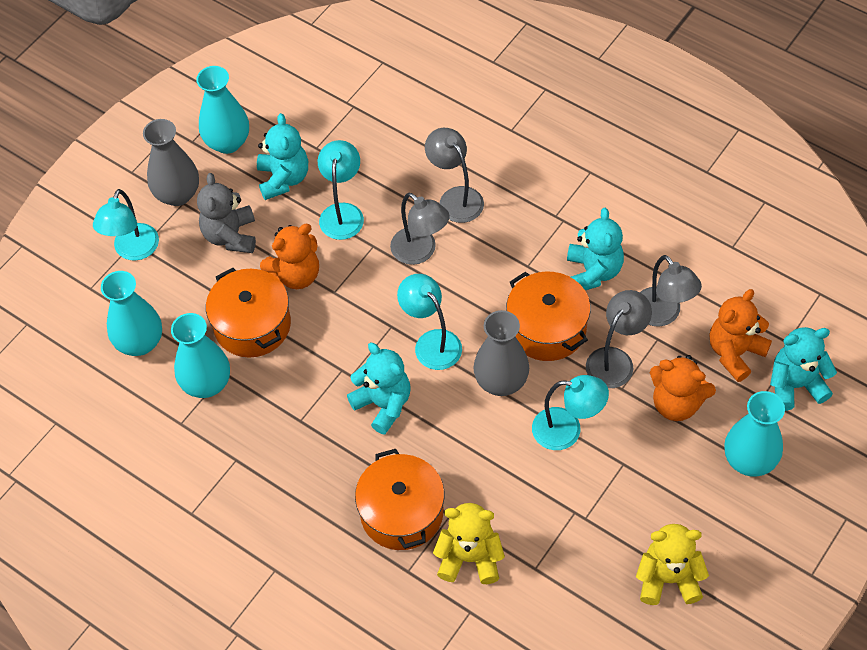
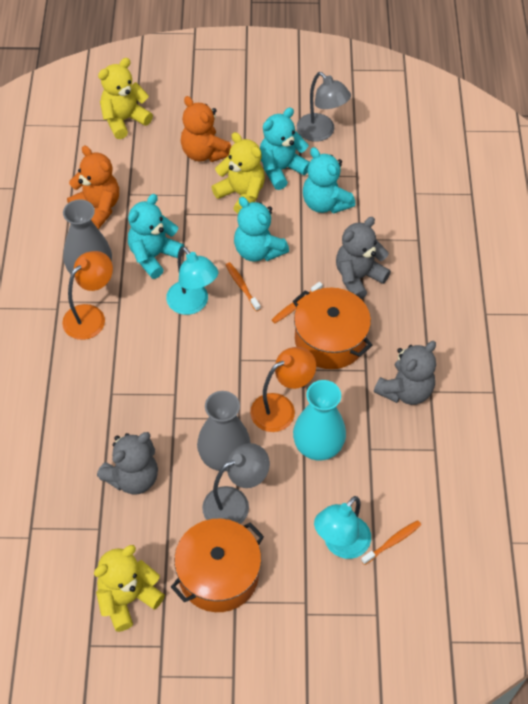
grey lamp: 4 -> 2
grey teddy bear: 1 -> 3
orange lamp: 0 -> 2
orange pot: 3 -> 2
orange teddy bear: 3 -> 2
orange toothbrush: 0 -> 3
turquoise lamp: 4 -> 2
turquoise vase: 4 -> 1
yellow teddy bear: 2 -> 3

